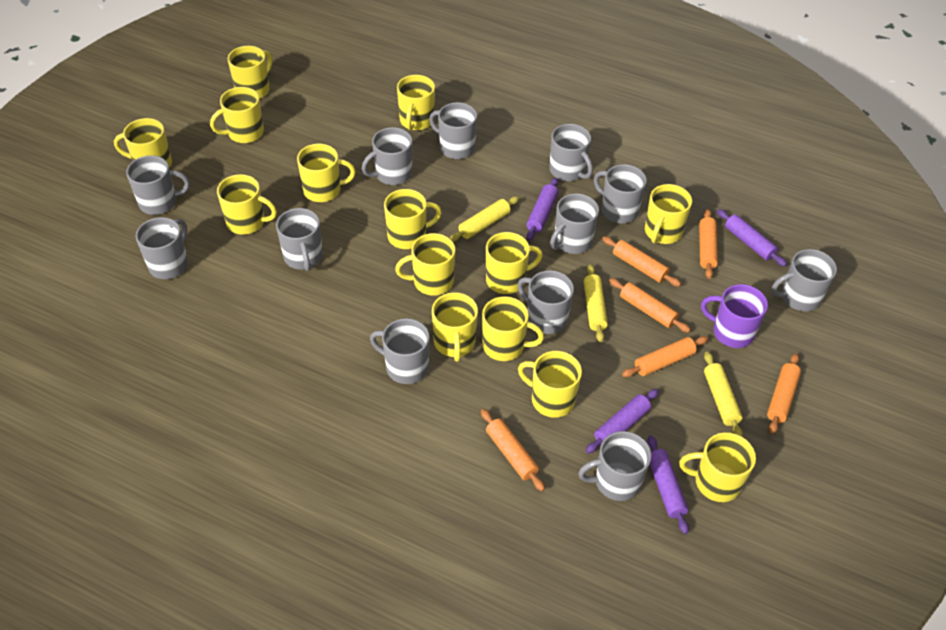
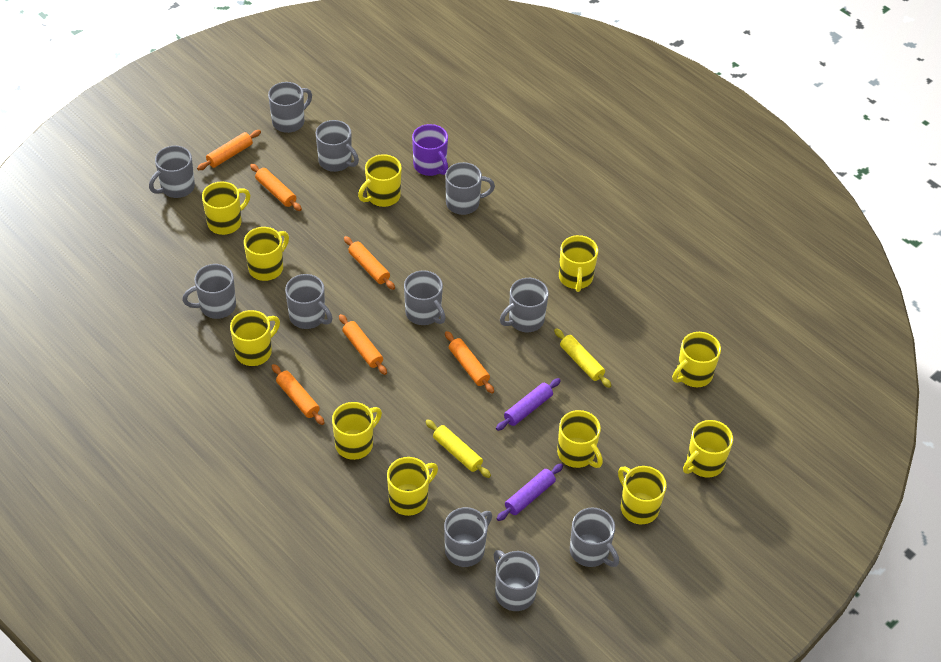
grey mug: 12 -> 11
purple rolling pin: 4 -> 2
yellow mug: 14 -> 11
yellow rolling pin: 3 -> 2

